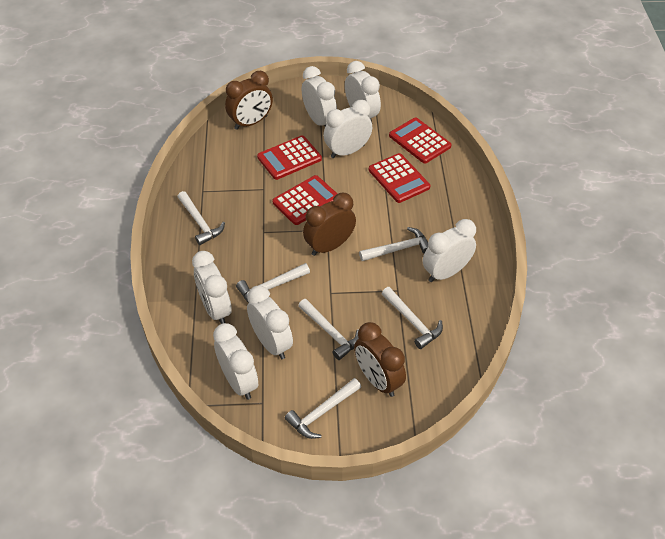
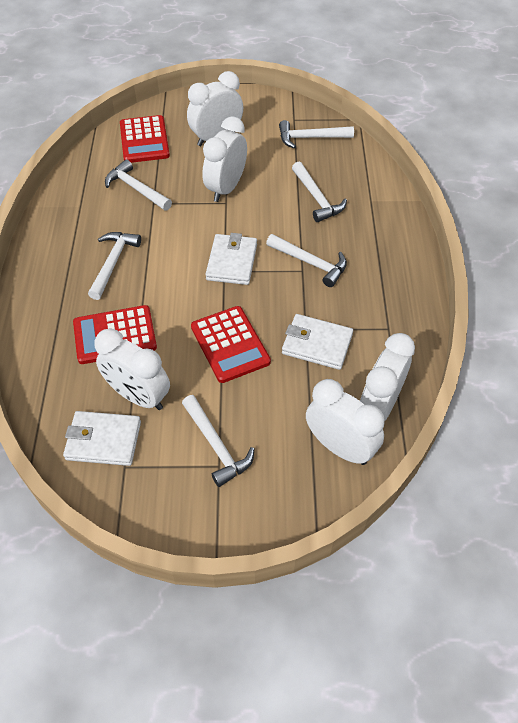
brown clock: 3 -> 0
red calculator: 4 -> 3
white clock: 7 -> 5
white wallet: 0 -> 3

